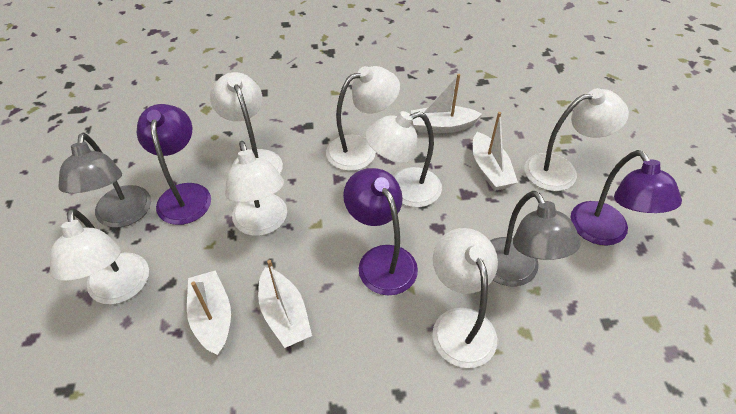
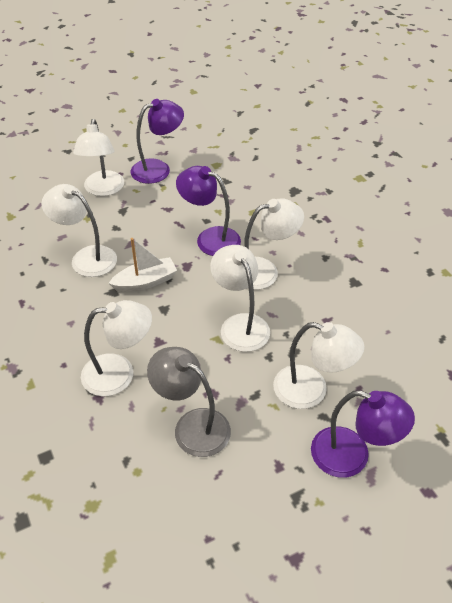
grey lamp: 2 -> 1
white boat: 4 -> 1
white lamp: 7 -> 6

